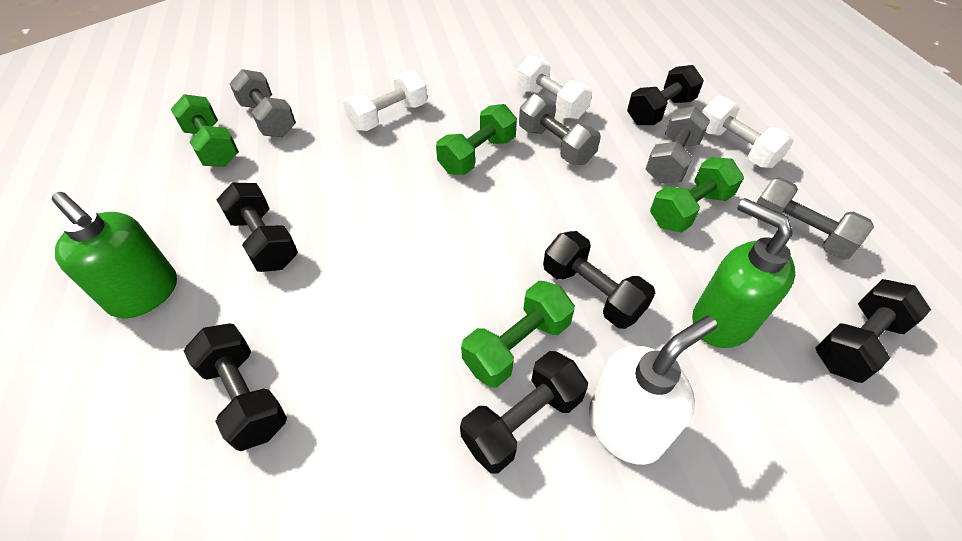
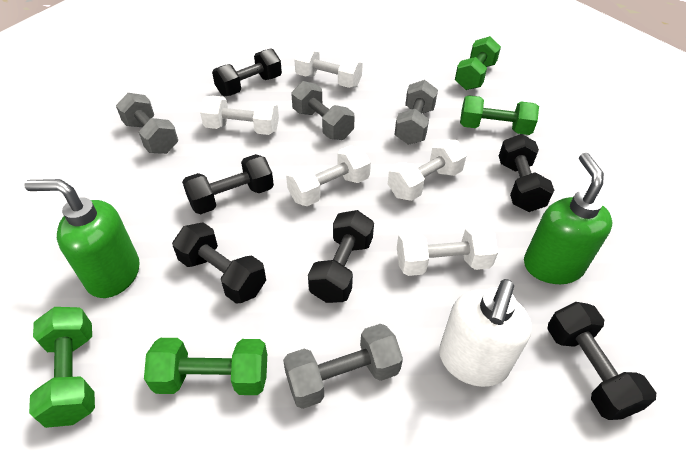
white dumbbell: 3 -> 5

